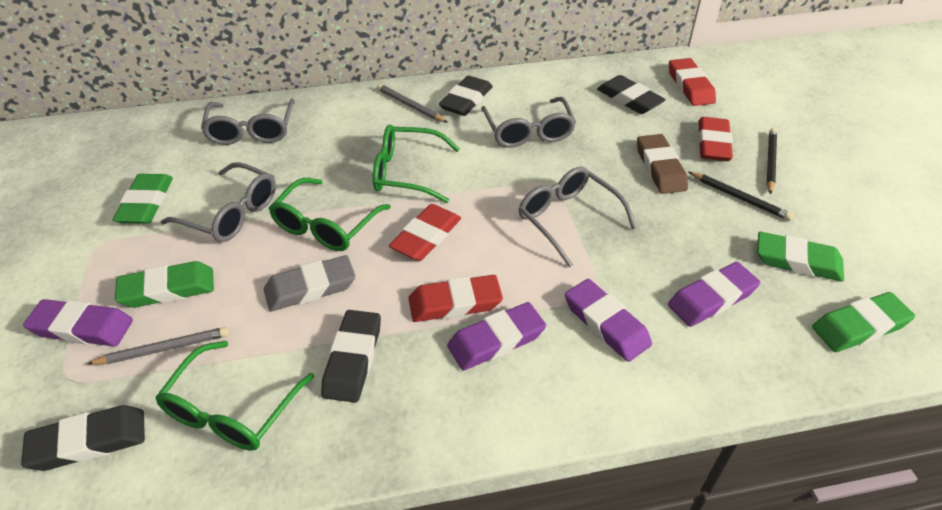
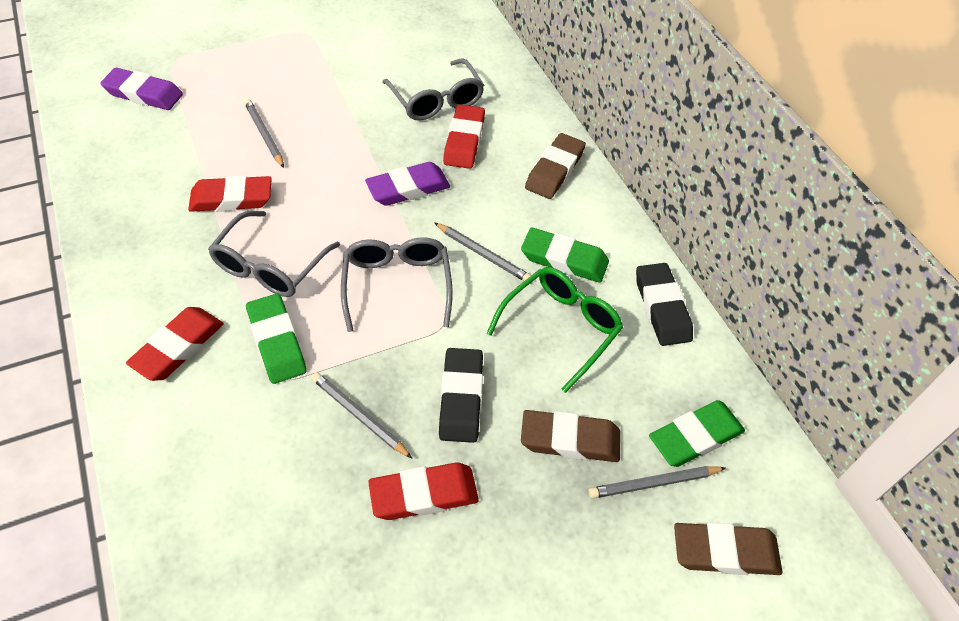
black eraser: 4 -> 2
black pencil: 2 -> 0
brown eraser: 1 -> 3
green eraser: 4 -> 3
green glasses: 3 -> 1
grey eraser: 1 -> 0
grey glasses: 4 -> 3
grey pencil: 2 -> 4
purple eraser: 4 -> 2

